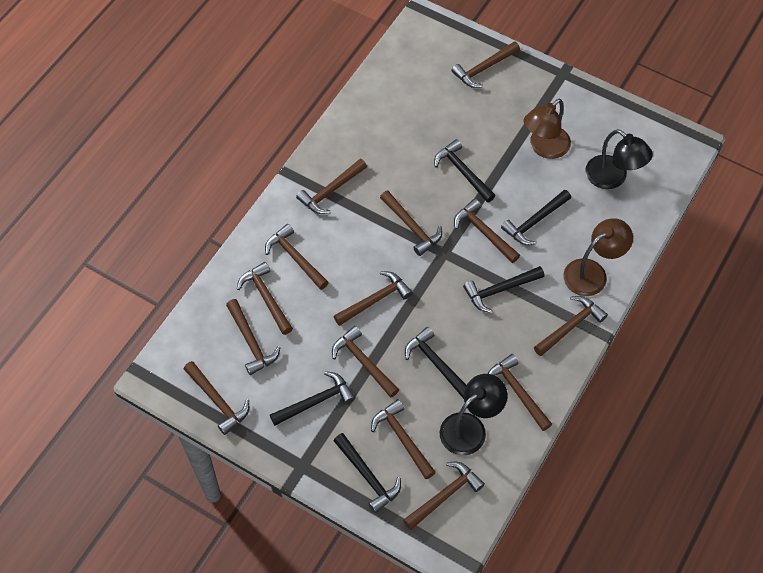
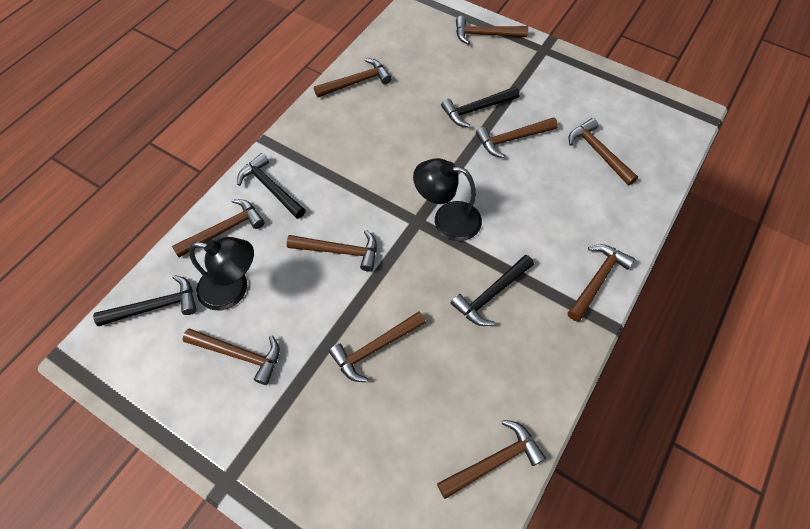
black hammer: 6 -> 4
brown hammer: 14 -> 10
brown lamp: 2 -> 0

